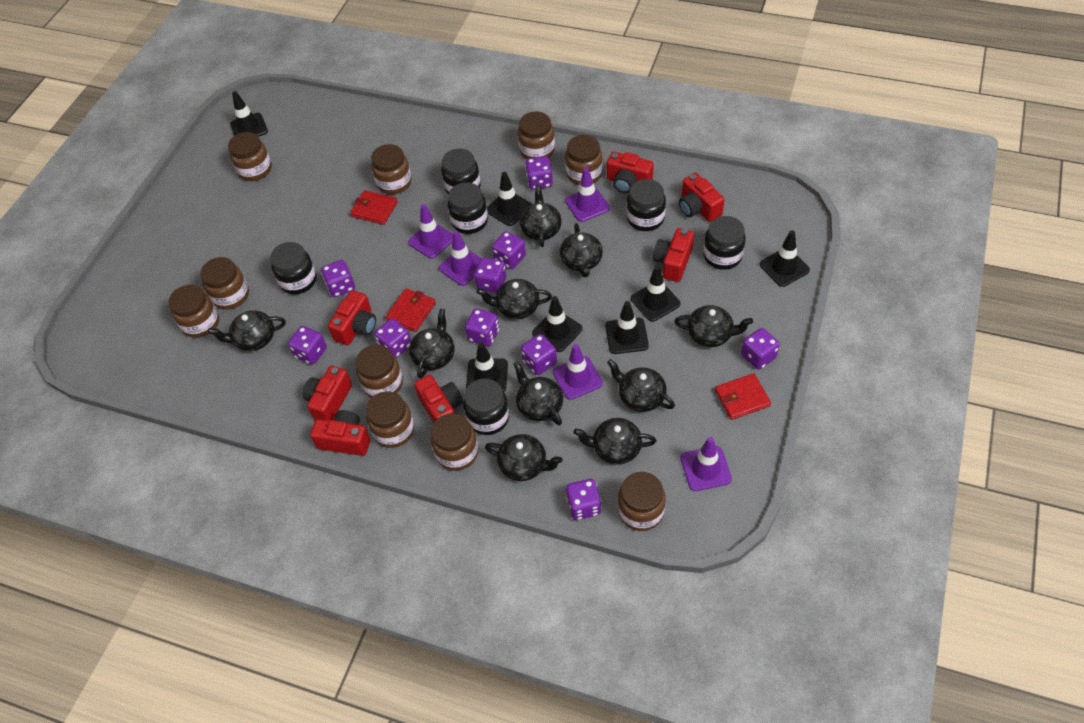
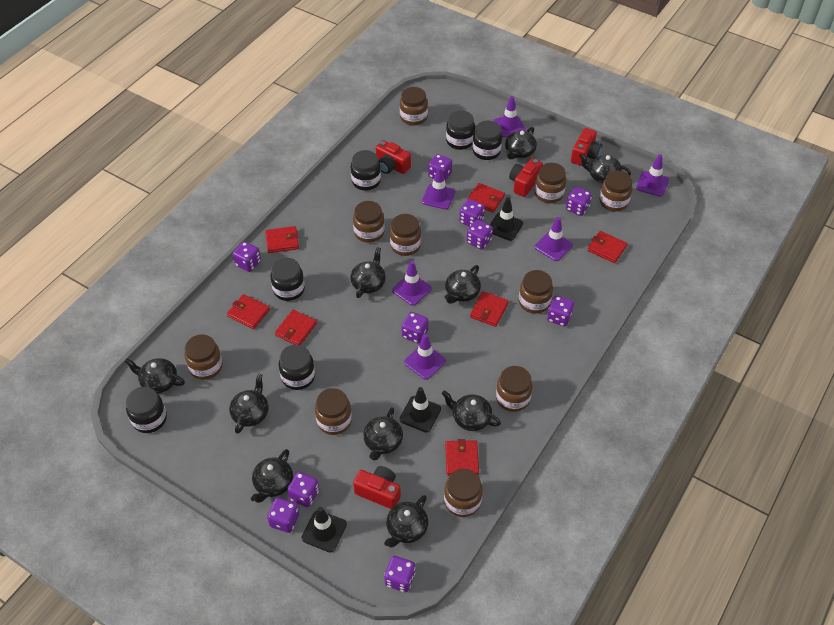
black traffic cone: 7 -> 3
purple traffic cone: 5 -> 6
red camera: 7 -> 4
red wallet: 3 -> 7

